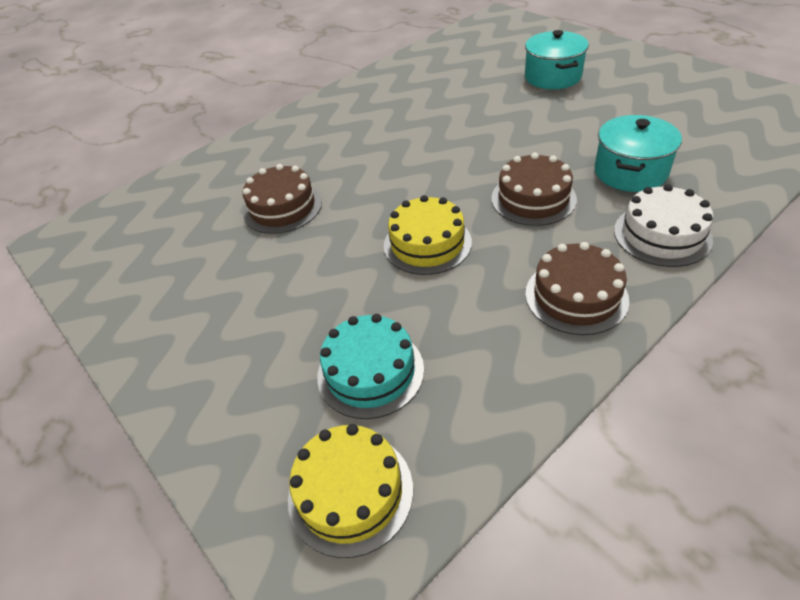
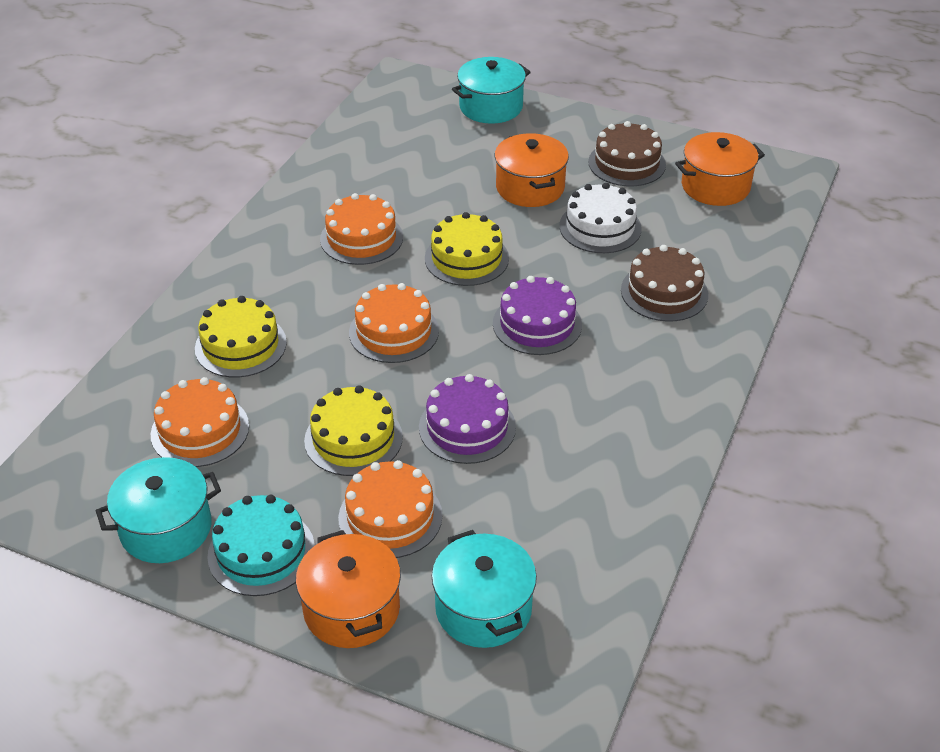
brown cake: 3 -> 2
orange cake: 0 -> 4
orange pot: 0 -> 3
purple cake: 0 -> 2
turquoise pot: 2 -> 3
yellow cake: 2 -> 3

